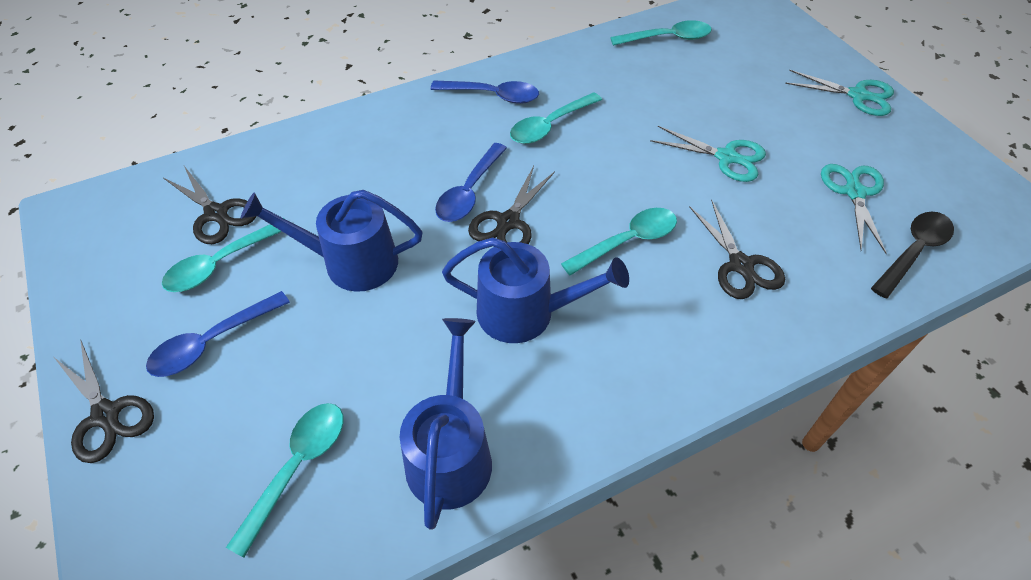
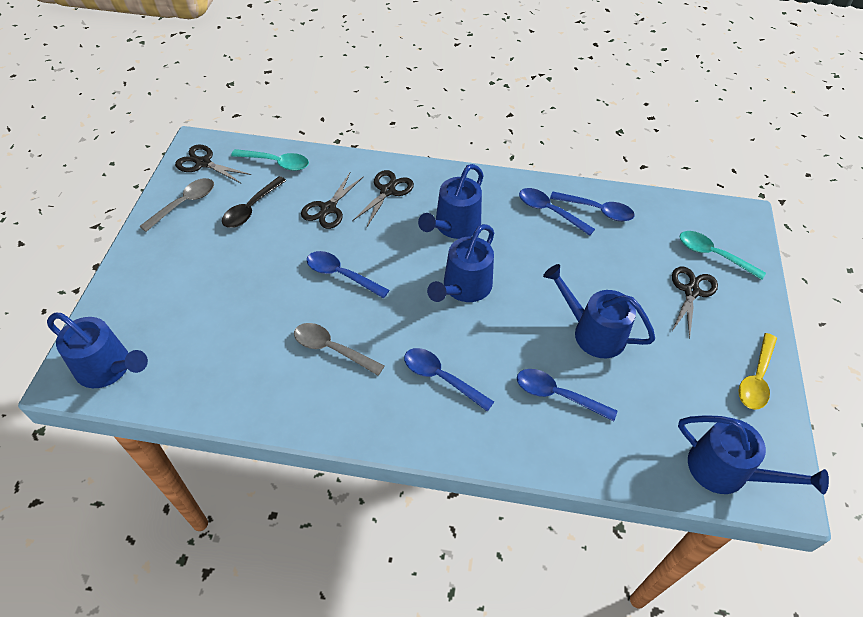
blue spoon: 3 -> 5
blue watering can: 3 -> 5
grey spoon: 0 -> 2
turquoise scissors: 3 -> 0
turquoise spoon: 5 -> 2
yellow spoon: 0 -> 1

